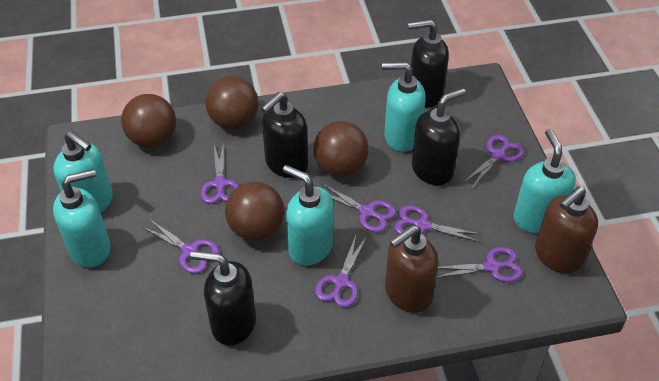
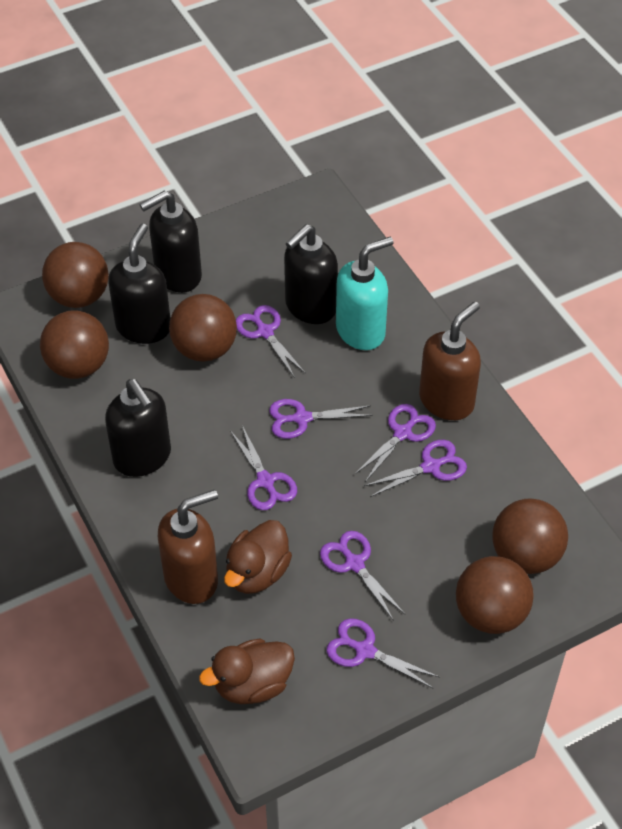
brown ball: 4 -> 5
brown duck: 0 -> 2
turquoise soap dispenser: 5 -> 1

